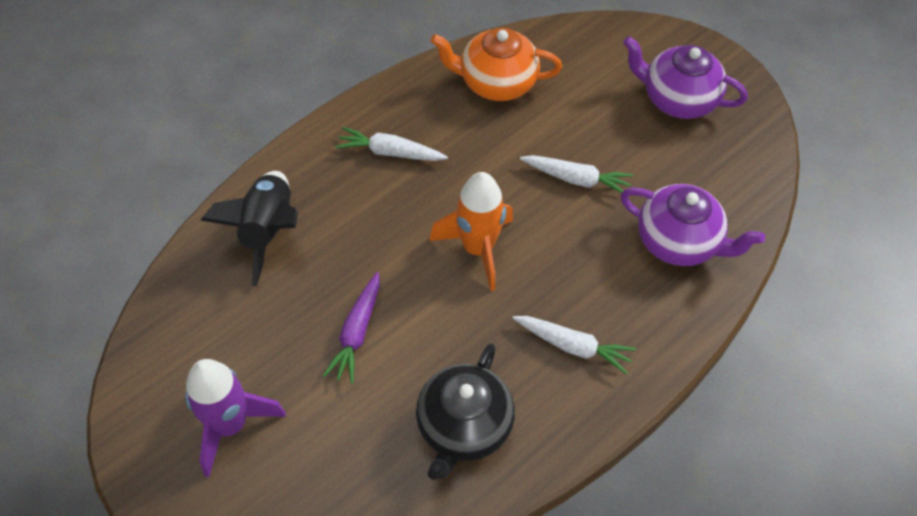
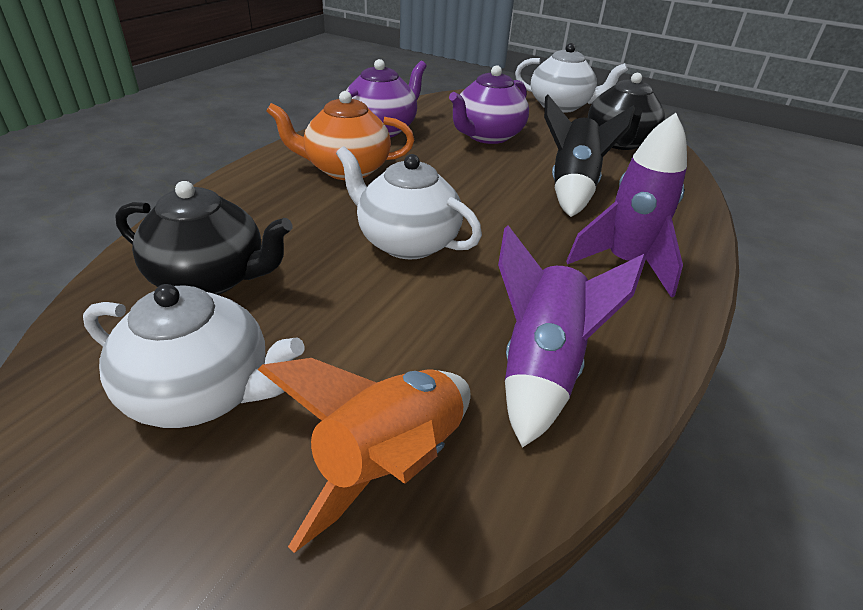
black teapot: 1 -> 2
purple carrot: 1 -> 0
purple rocket: 1 -> 2
white carrot: 3 -> 0
white teapot: 0 -> 3

